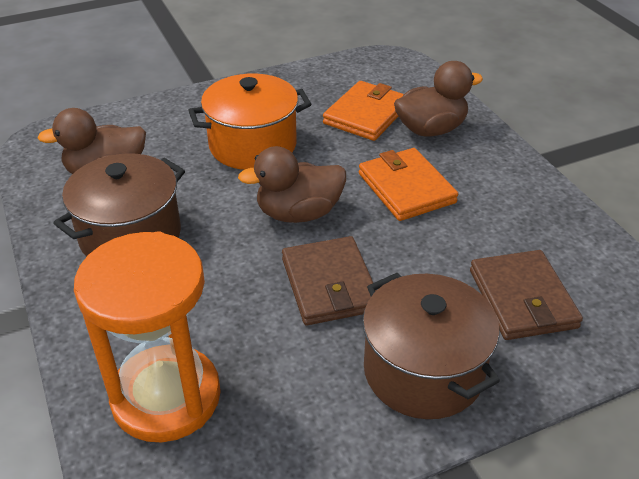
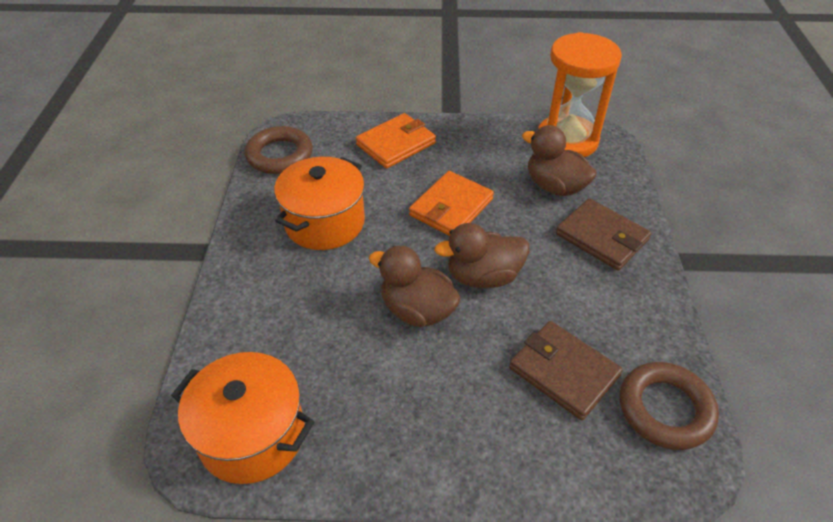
brown pot: 2 -> 0
brown ring: 0 -> 2
orange pot: 1 -> 2

